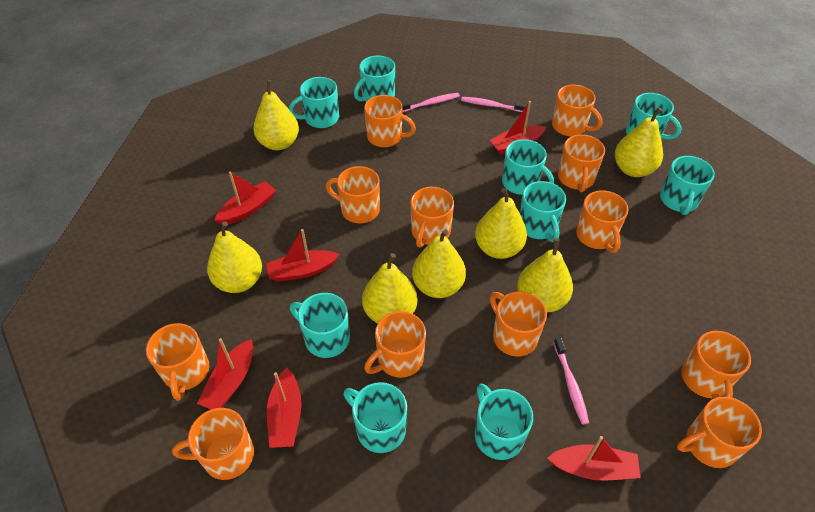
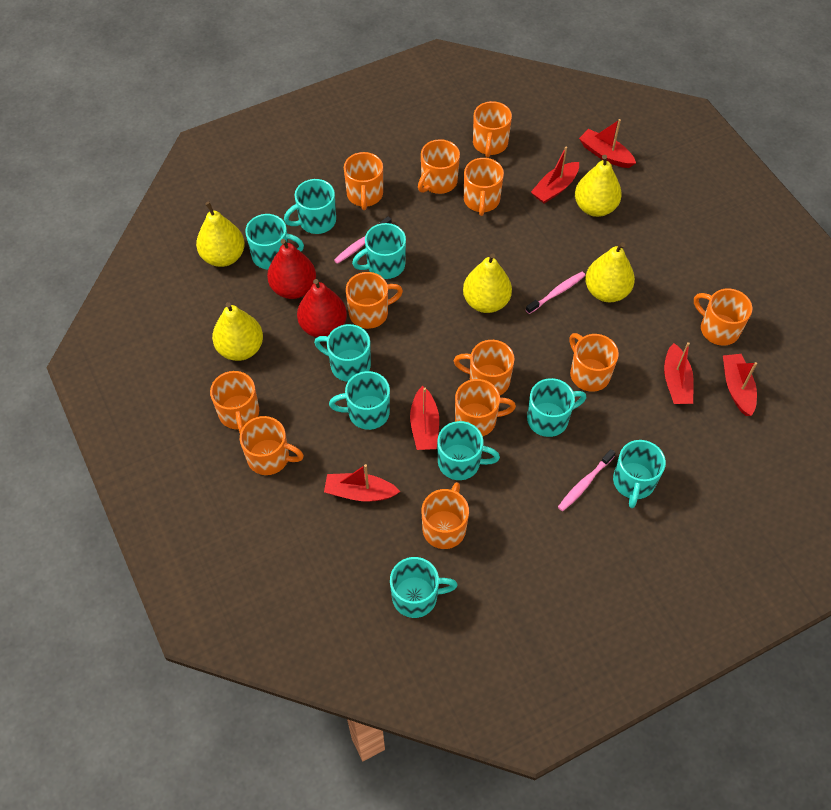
red pear: 0 -> 2
yellow pear: 7 -> 5

